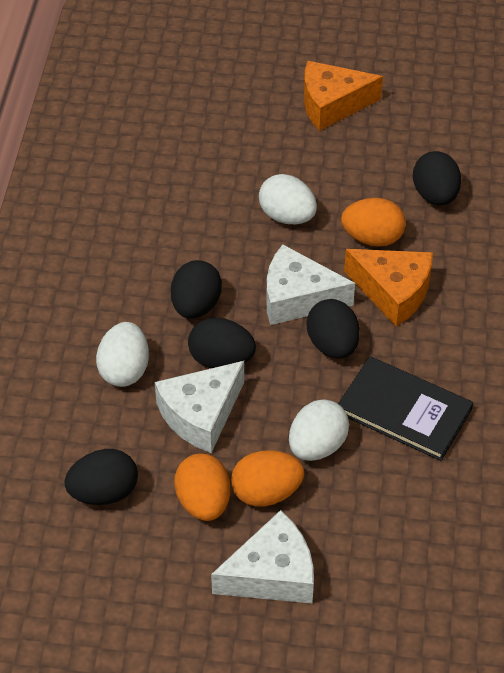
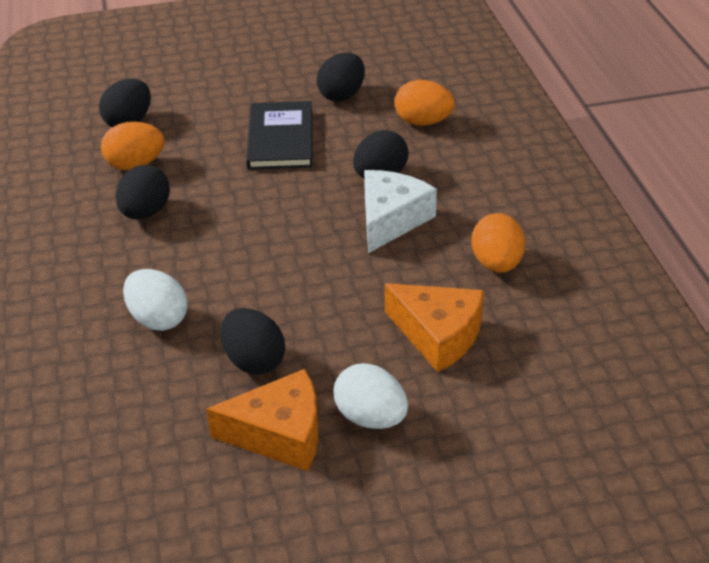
white cheese: 3 -> 1
white egg: 3 -> 2

